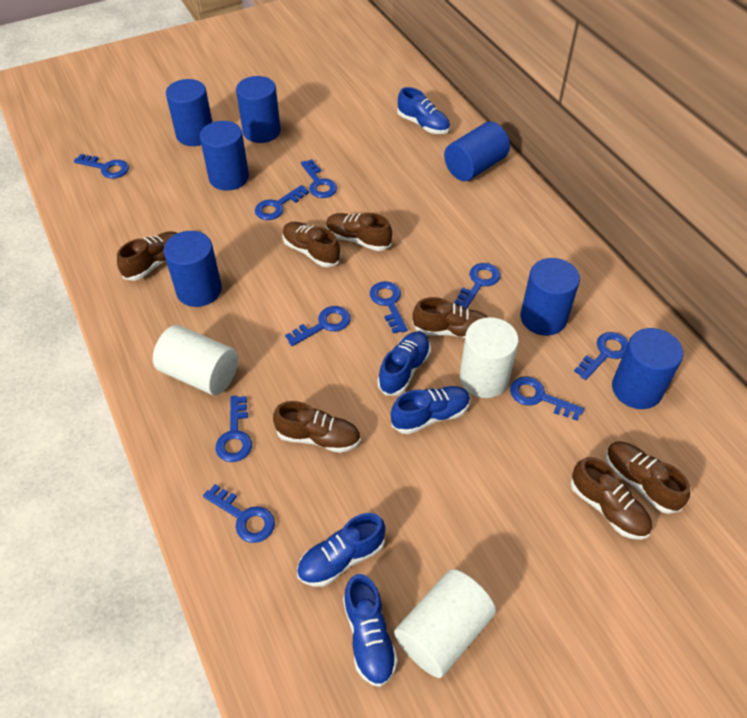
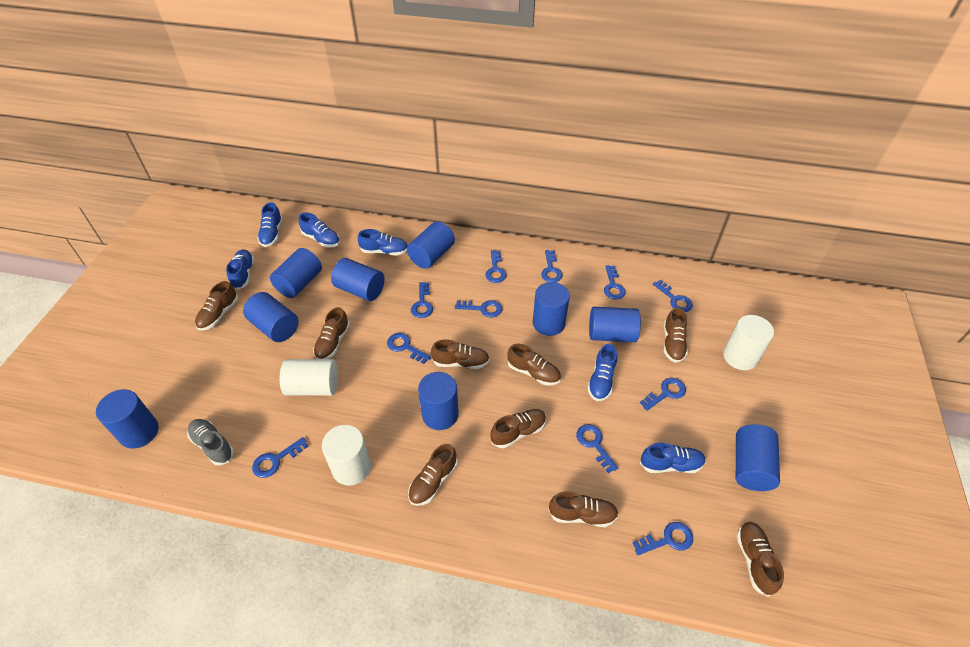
blue cylinder: 7 -> 9
blue key: 10 -> 11
blue shoe: 5 -> 6
brown shoe: 7 -> 9
grey shoe: 0 -> 1

